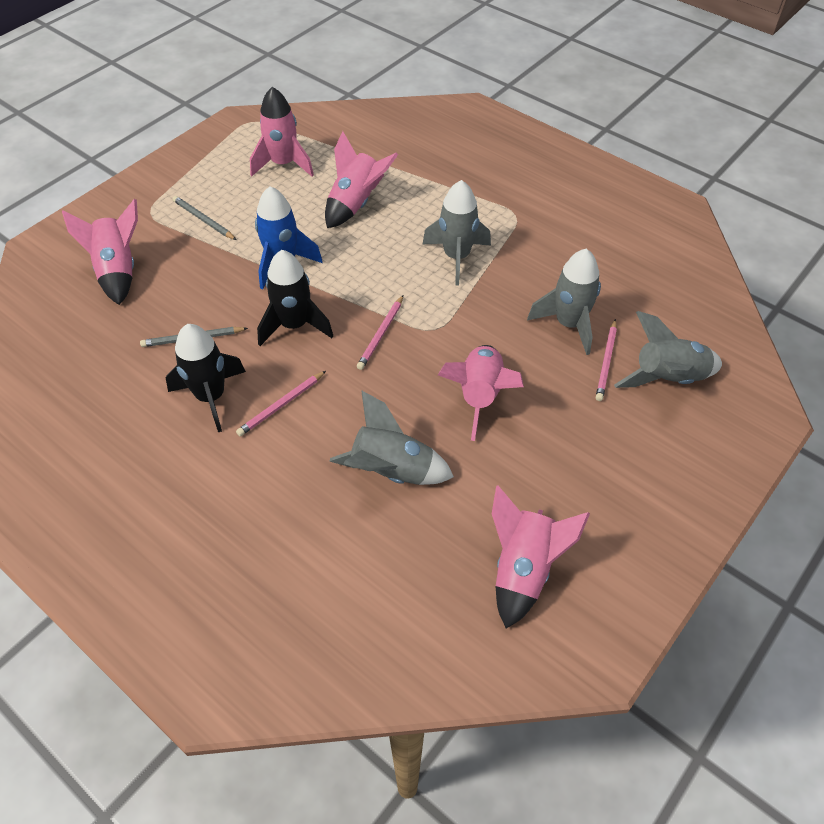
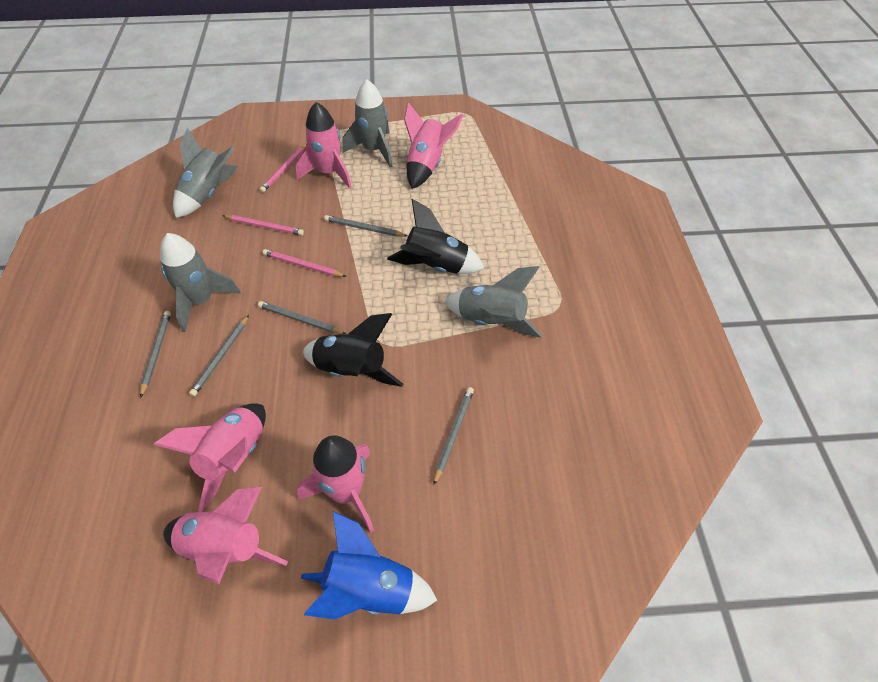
grey pencil: 2 -> 5

